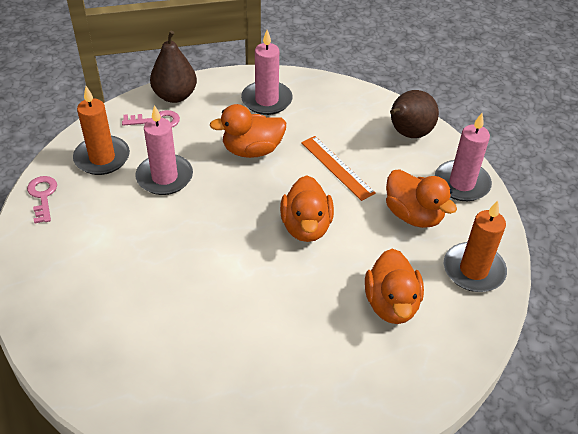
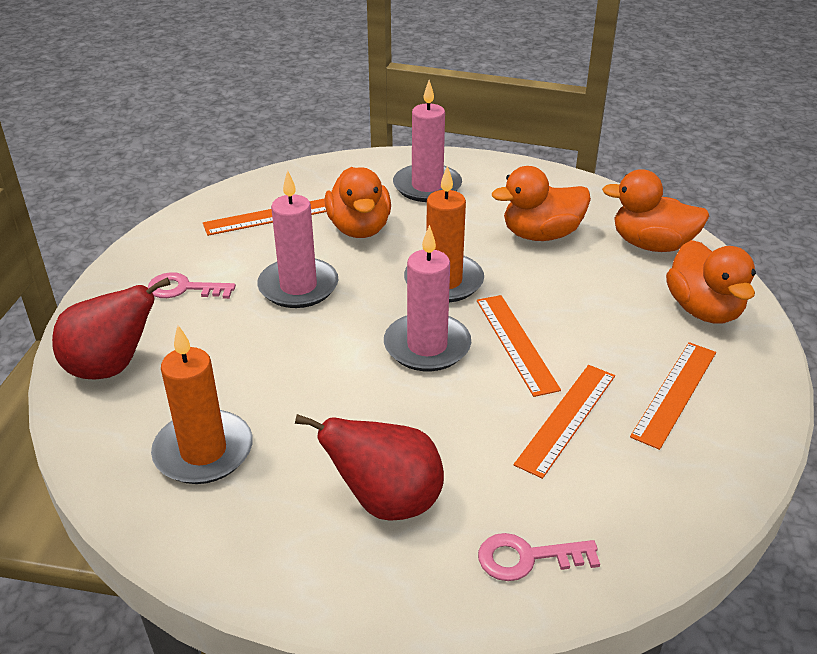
brown pear: 2 -> 0
orange ruler: 1 -> 4
red pear: 0 -> 2

